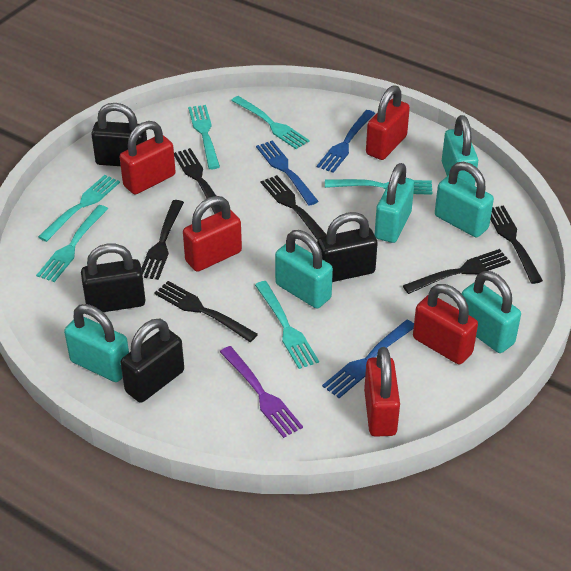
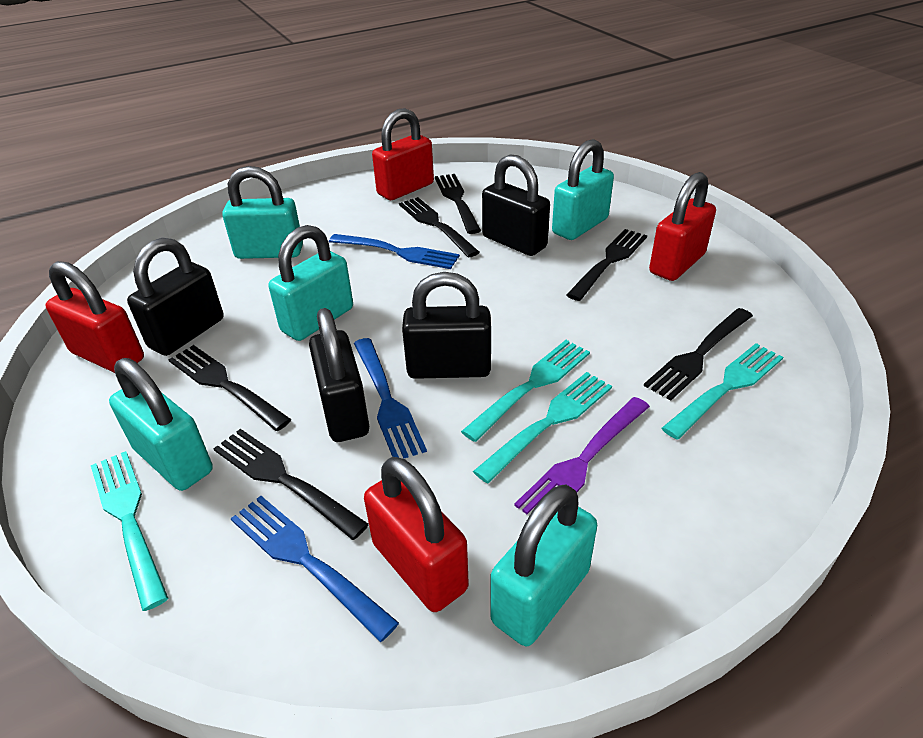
red padlock: 5 -> 4
turquoise fork: 6 -> 4
turquoise padlock: 6 -> 5

